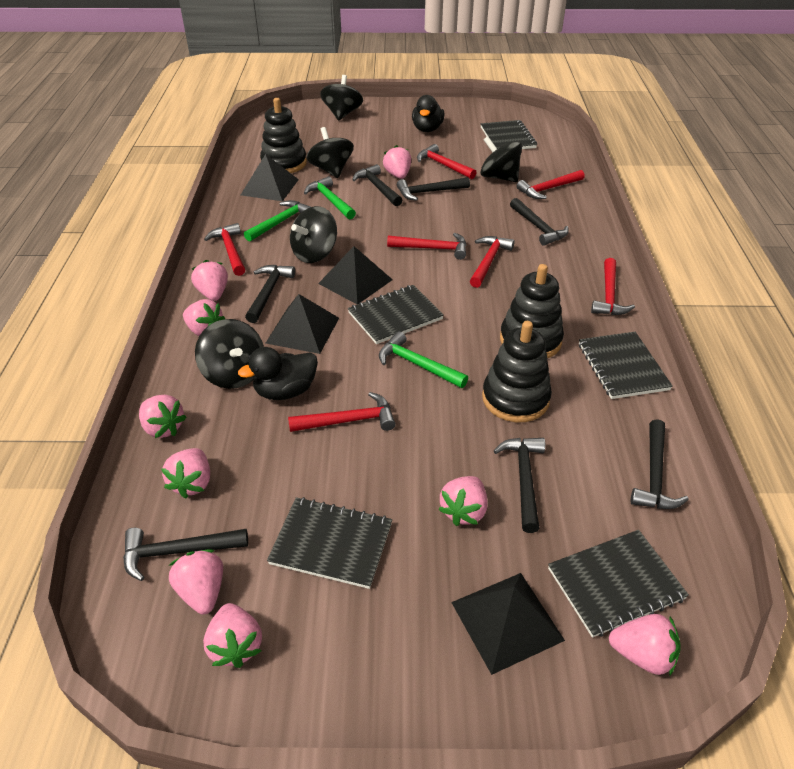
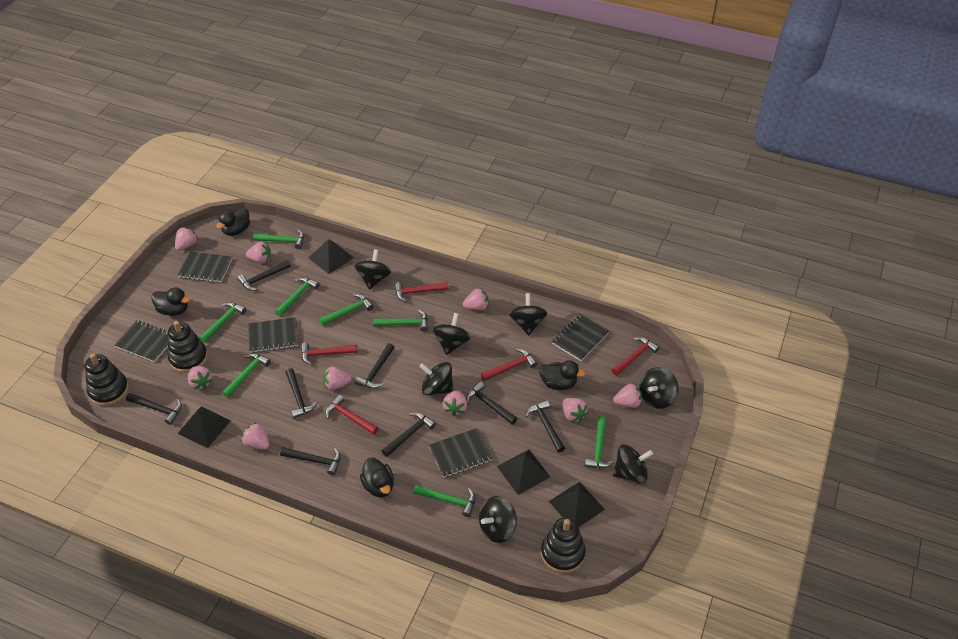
black duck: 2 -> 4
black hammer: 7 -> 8
black spinning top: 5 -> 7
green hammer: 3 -> 8
red hammer: 7 -> 5

